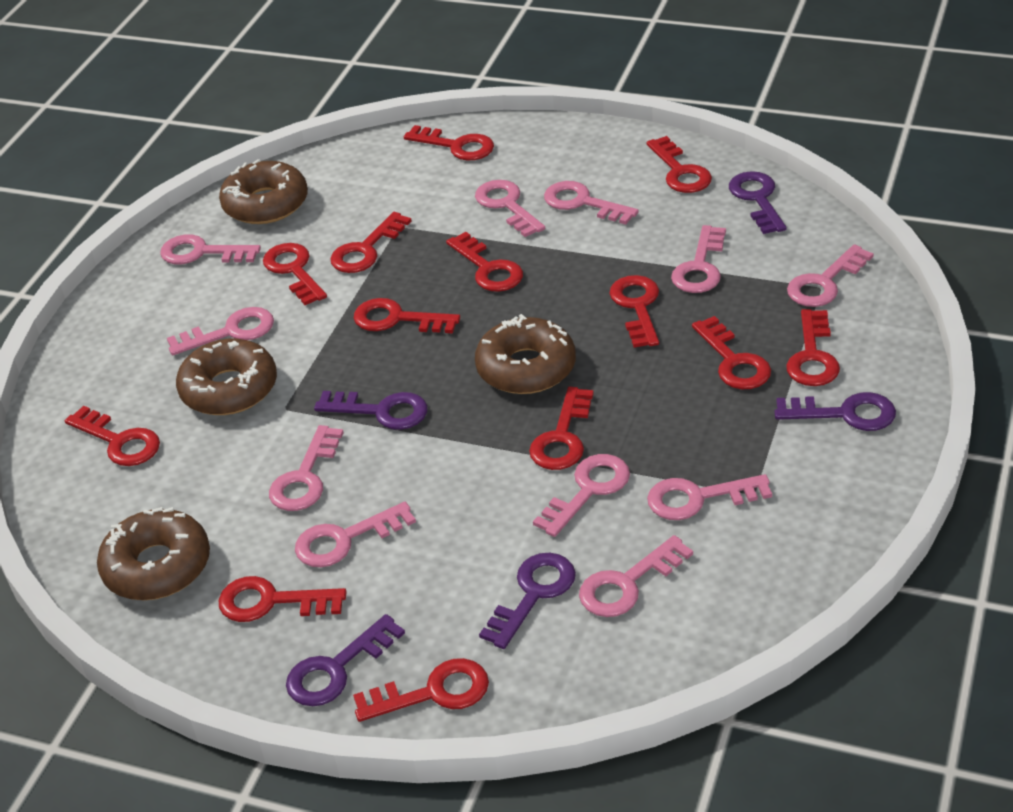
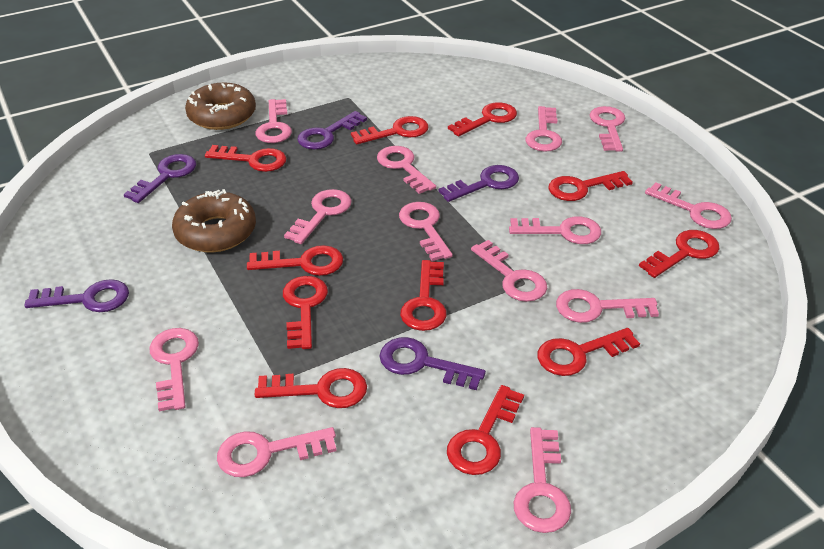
brown donut: 4 -> 2
pink key: 11 -> 13
red key: 13 -> 11

